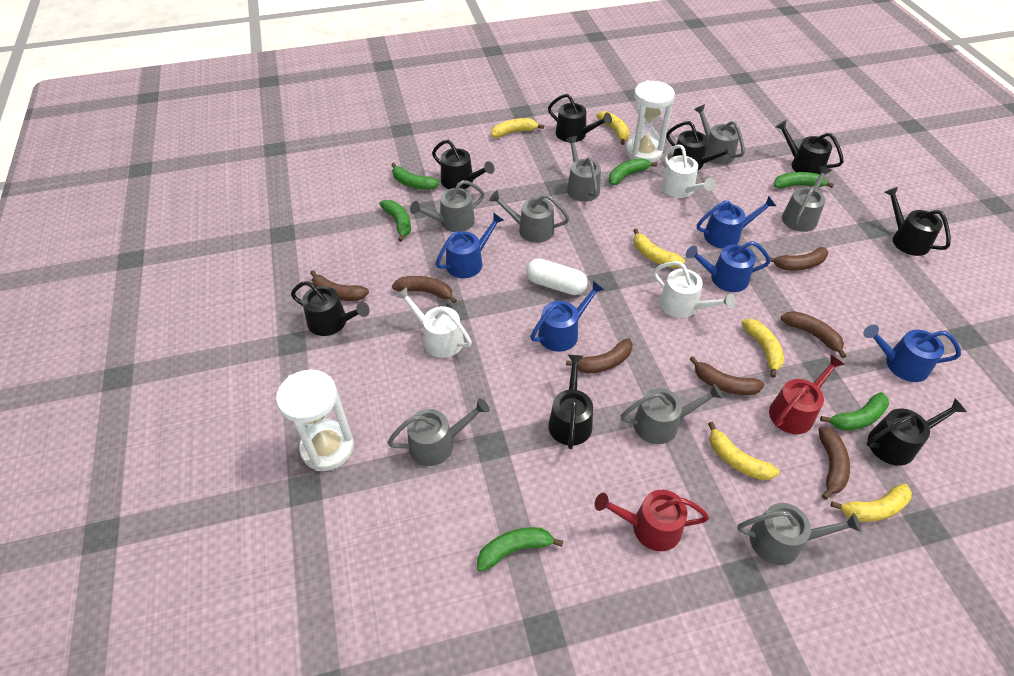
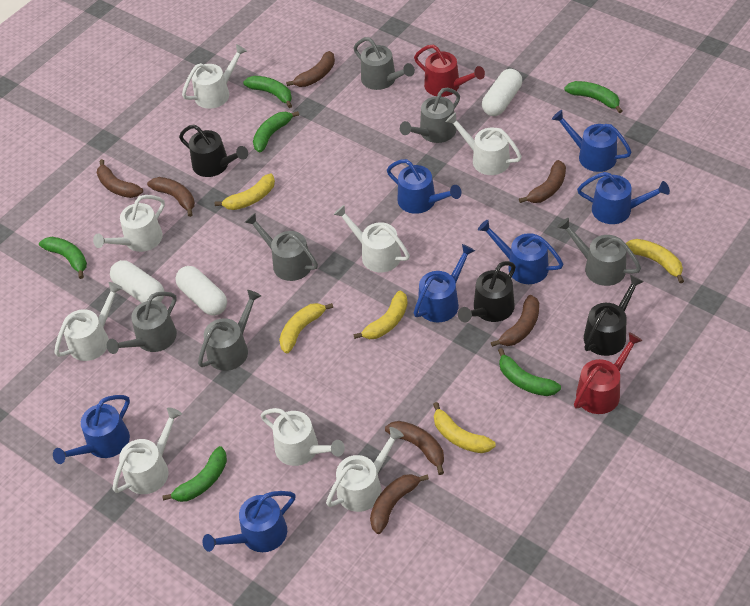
black watering can: 8 -> 3
blue watering can: 5 -> 7
grey watering can: 8 -> 6
white capsule: 1 -> 3
white hourglass: 2 -> 0
white watering can: 3 -> 8
yellow banana: 6 -> 5

